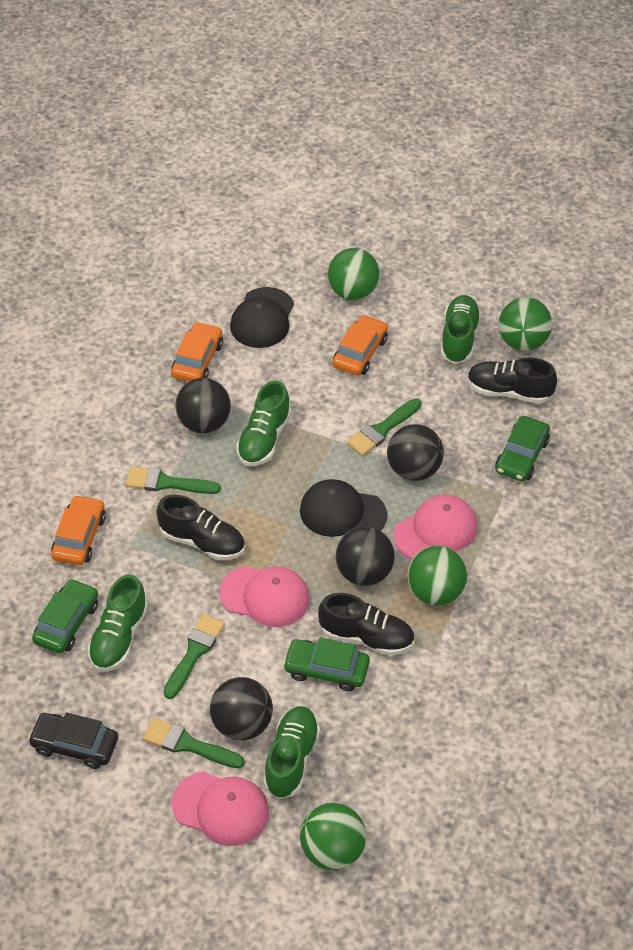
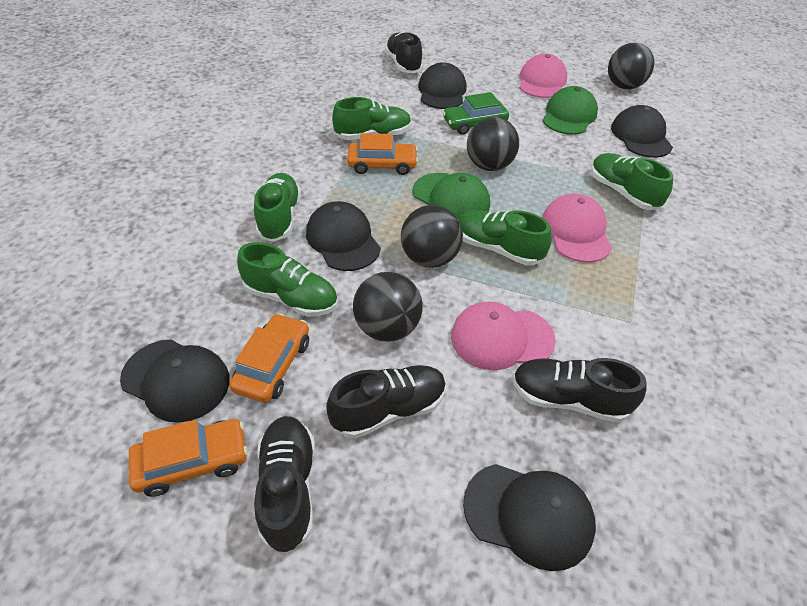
black cap: 2 -> 5
black car: 1 -> 0
black shoe: 3 -> 4
green ball: 4 -> 0
green brush: 4 -> 0
green cap: 0 -> 2
green car: 3 -> 1
green shoe: 4 -> 5

